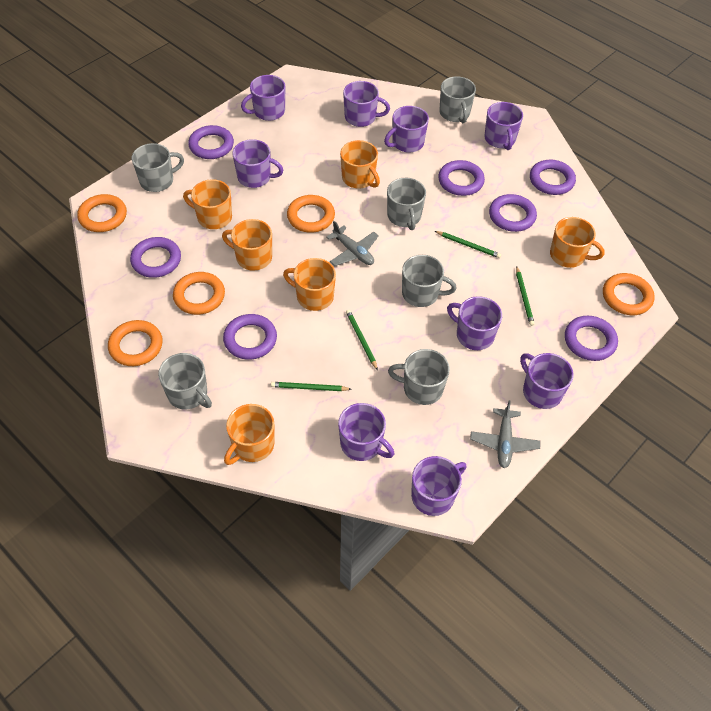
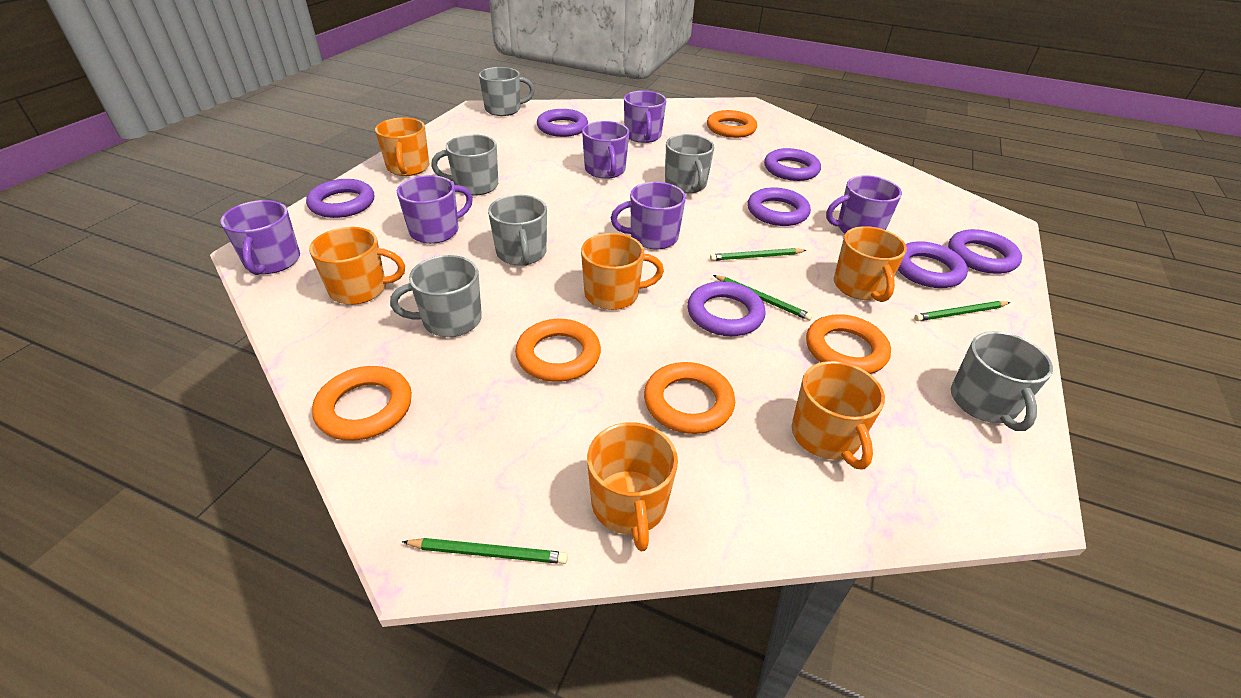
grey plane: 2 -> 0
purple mug: 9 -> 6

